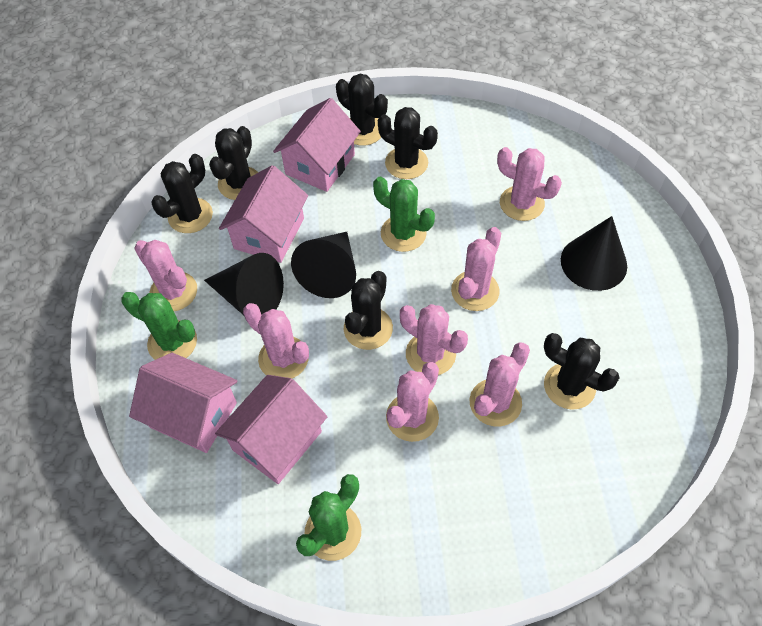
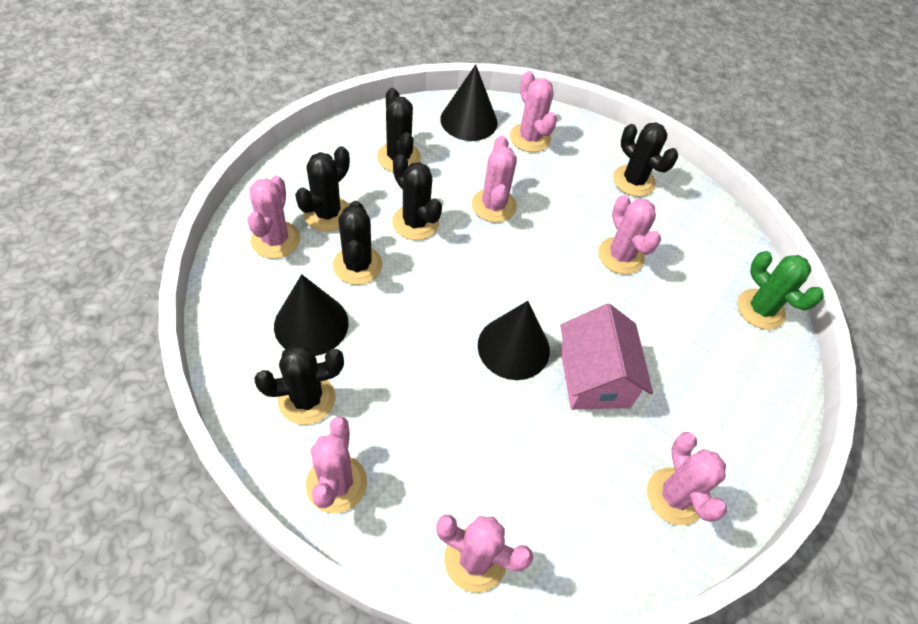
green cactus: 3 -> 1
pink house: 4 -> 1

